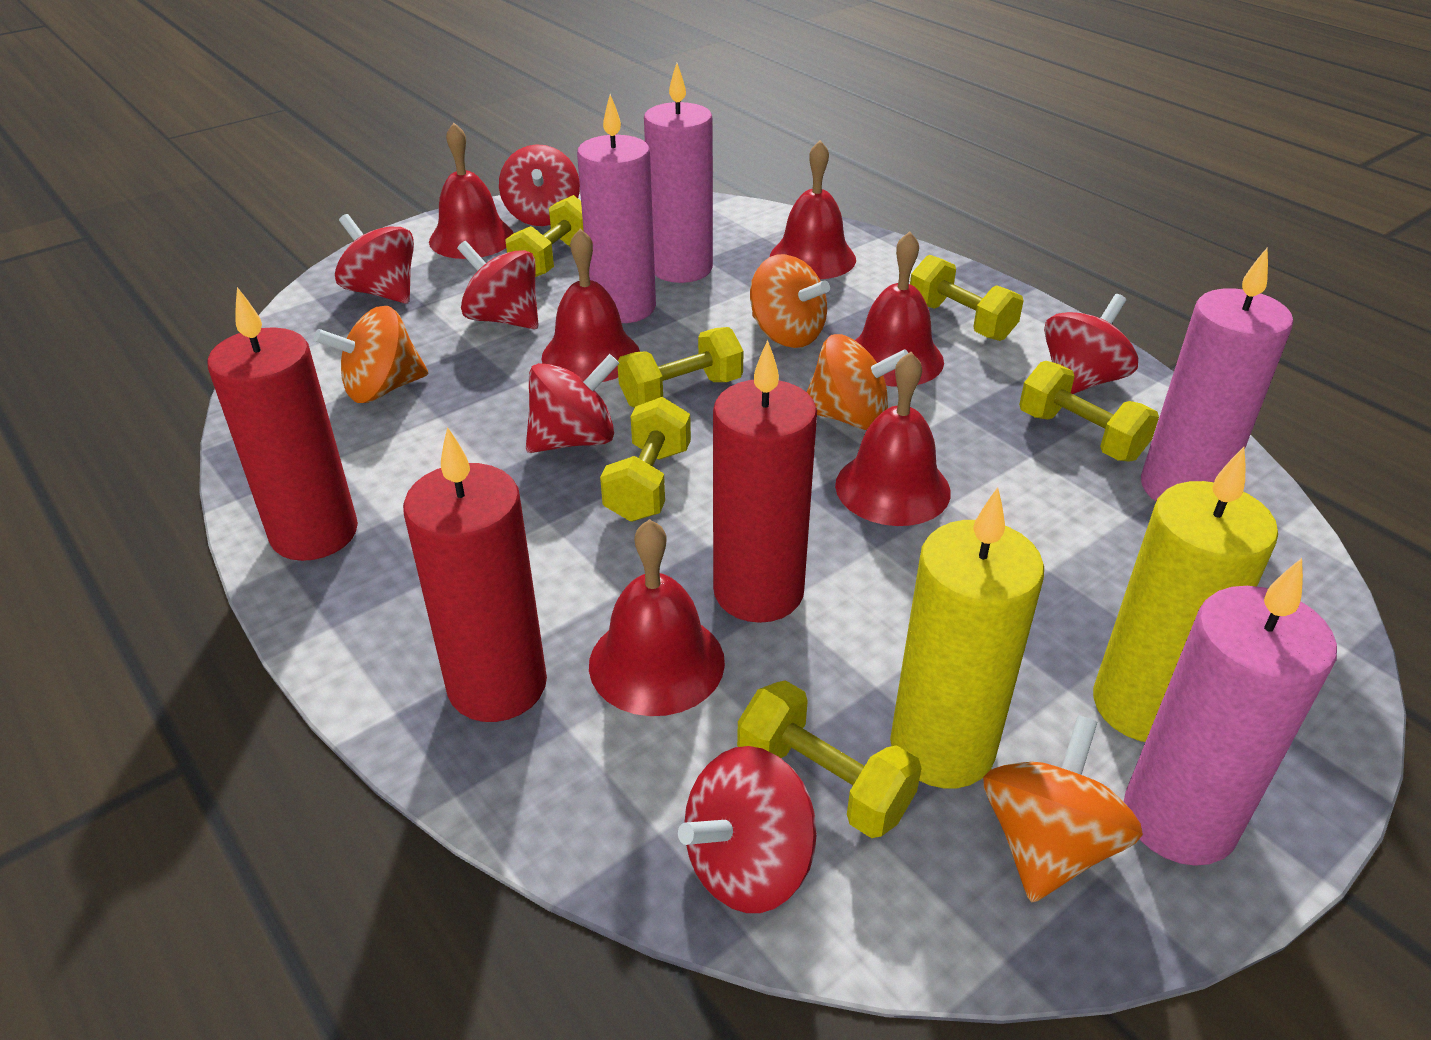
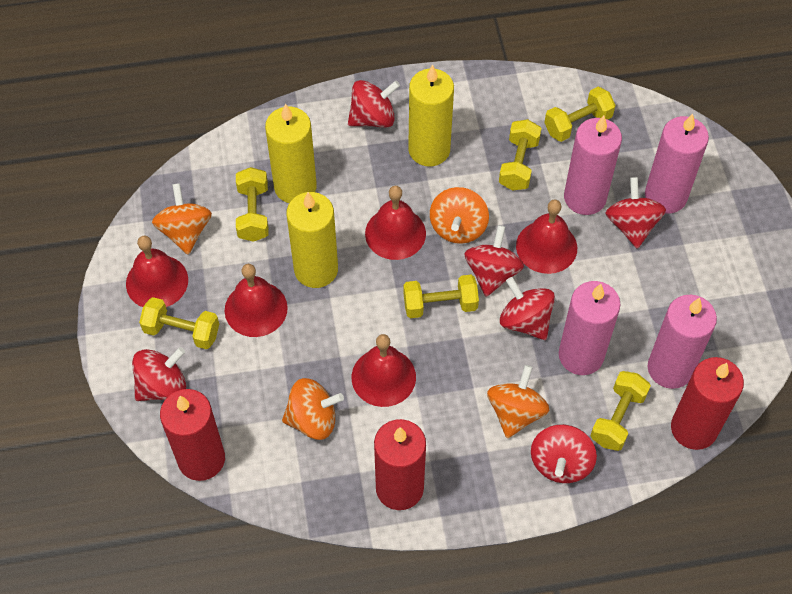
red bell: 6 -> 5
yellow candle: 2 -> 3

